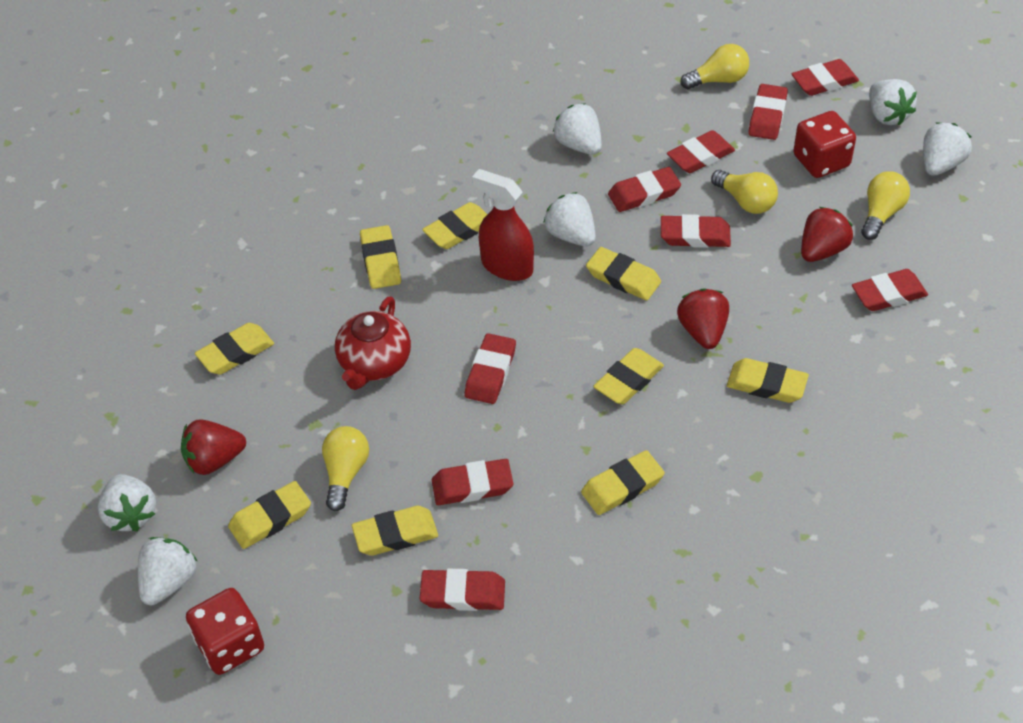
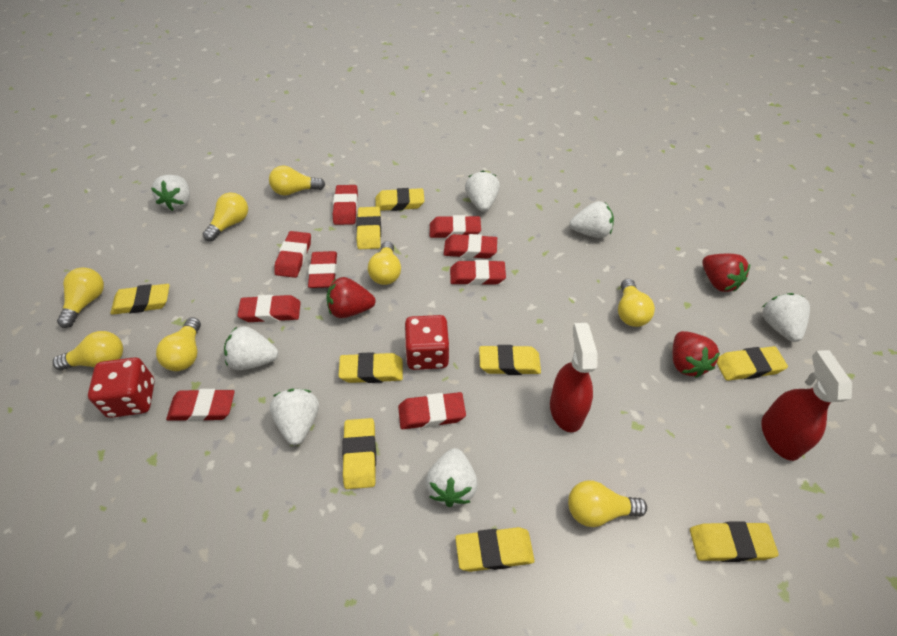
red spray bottle: 1 -> 2
red teapot: 1 -> 0
white strawberry: 6 -> 7
yellow light bulb: 4 -> 8

